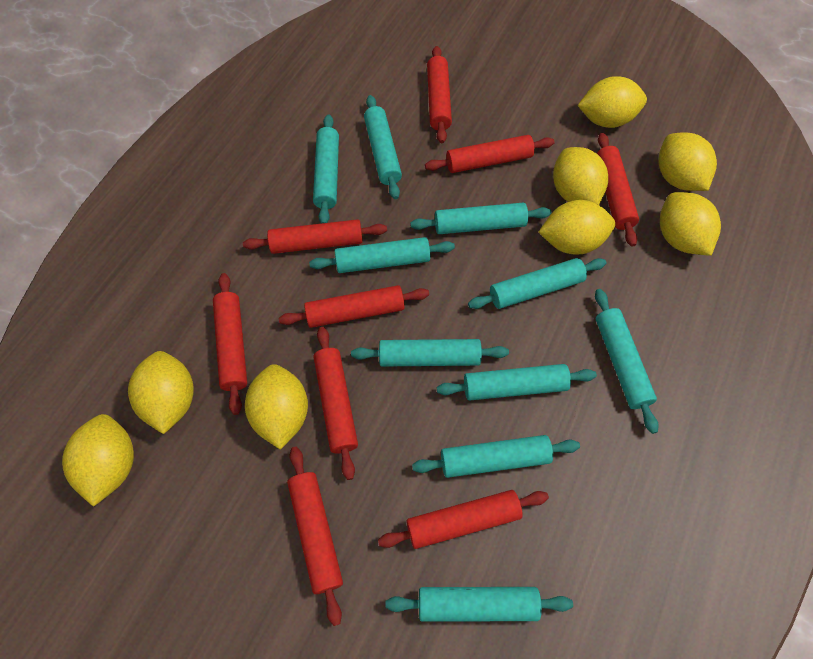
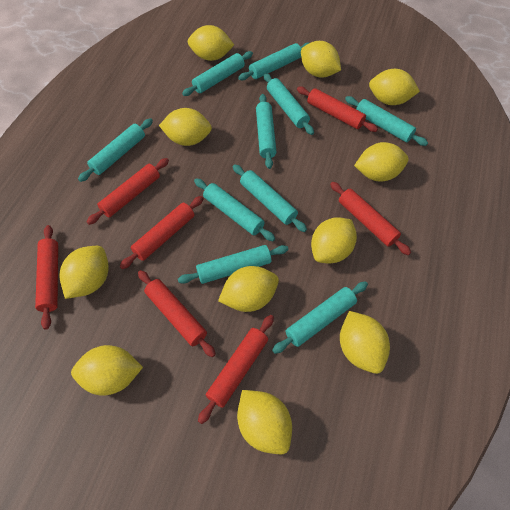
red rolling pin: 9 -> 7
yellow lemon: 8 -> 11

